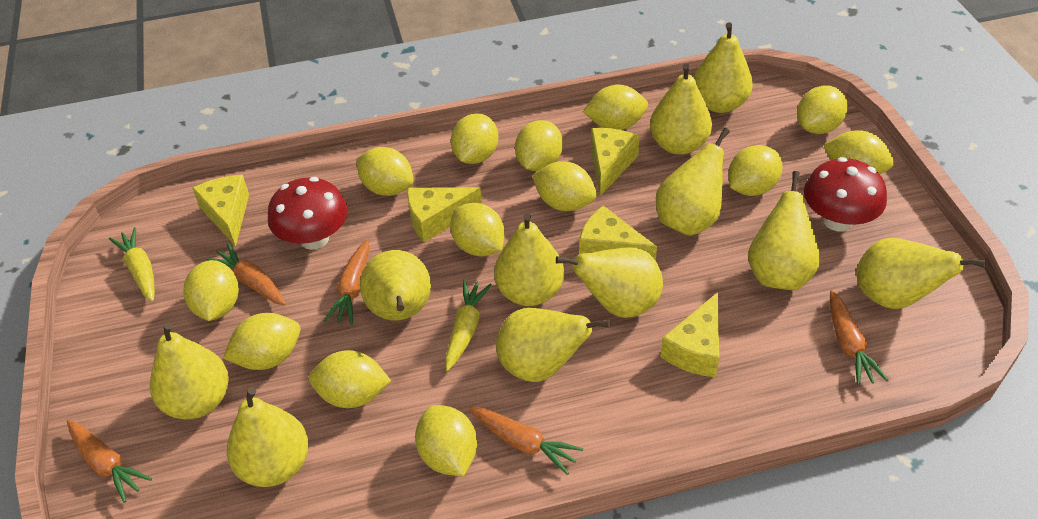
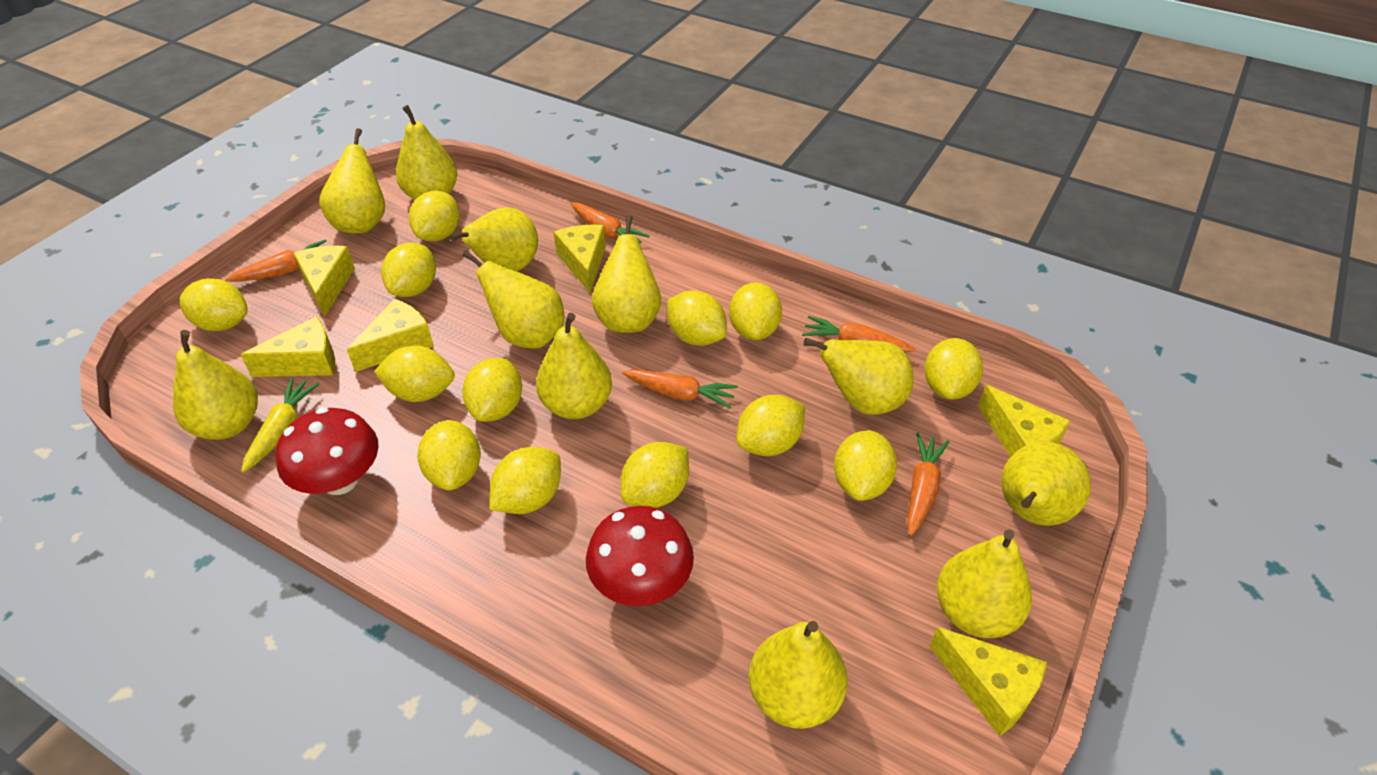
yellow carrot: 2 -> 1
yellow cheese: 5 -> 6

